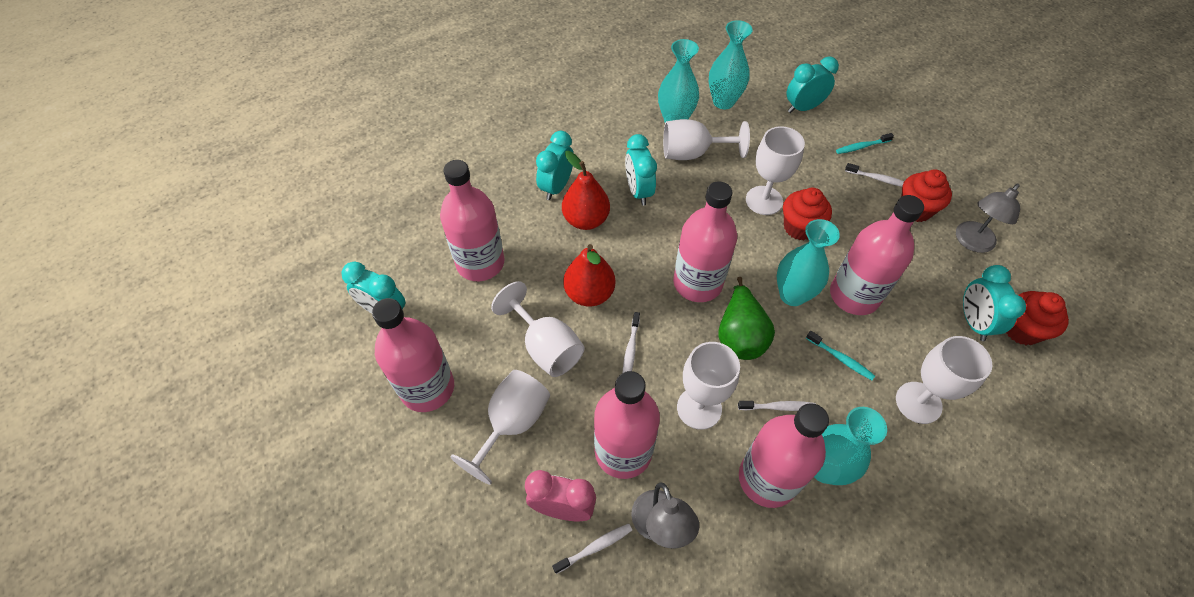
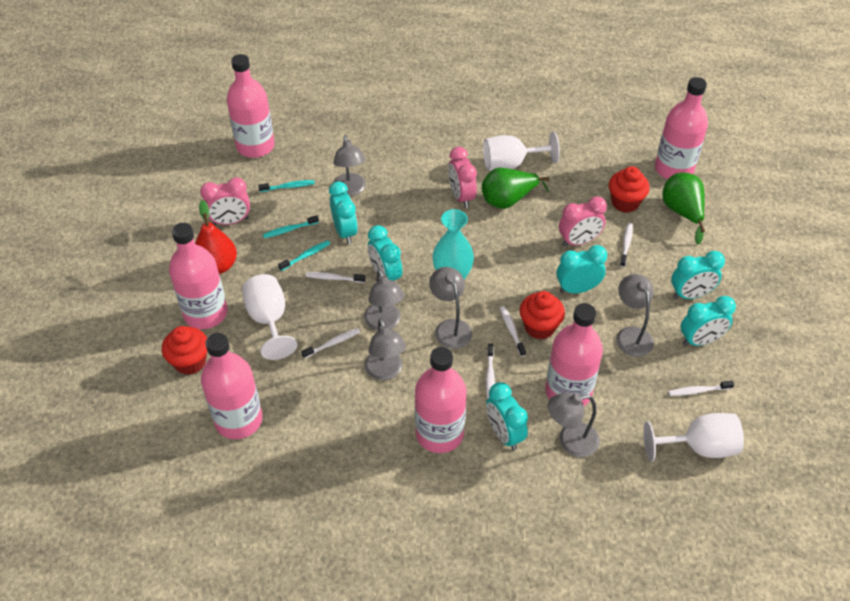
green pear: 1 -> 2
grey lamp: 2 -> 6
pink clock: 1 -> 3
red pear: 2 -> 1
turquoise clock: 5 -> 6
turquoise toothbrush: 2 -> 3
turquoise vase: 4 -> 1
white goblet: 6 -> 3
white toothbrush: 4 -> 6

